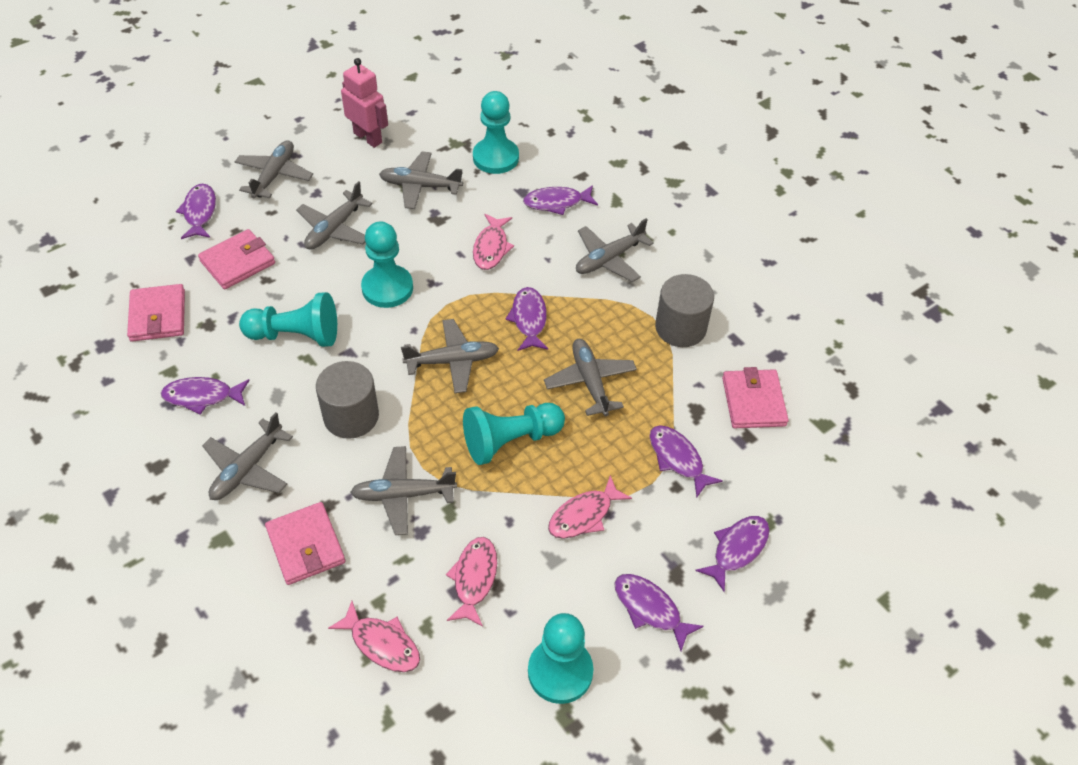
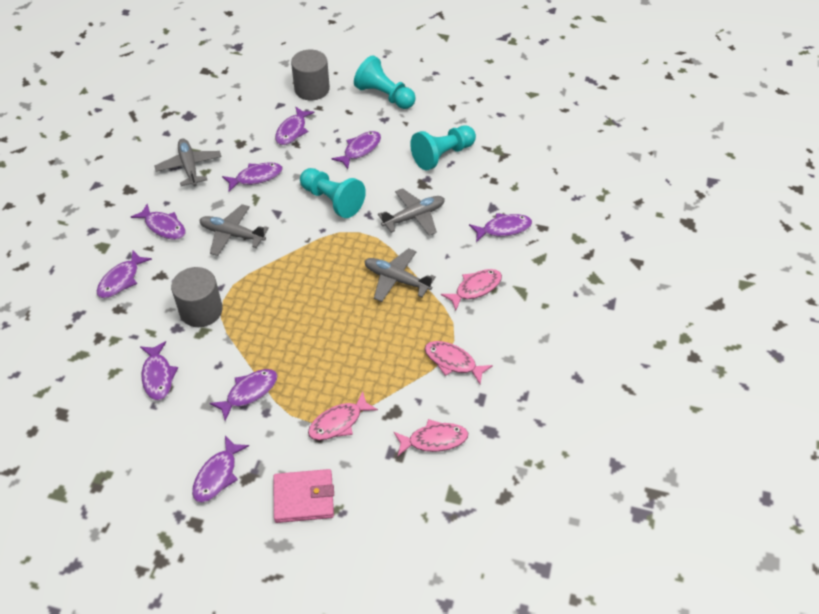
grey plane: 8 -> 4
pink robot: 1 -> 0
pink wallet: 4 -> 1
purple fish: 7 -> 9
turquoise pawn: 5 -> 3

